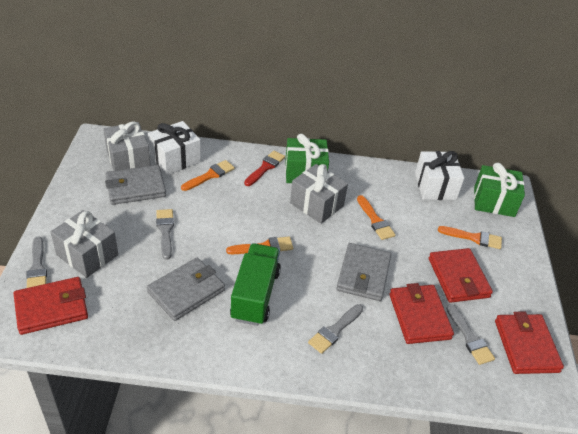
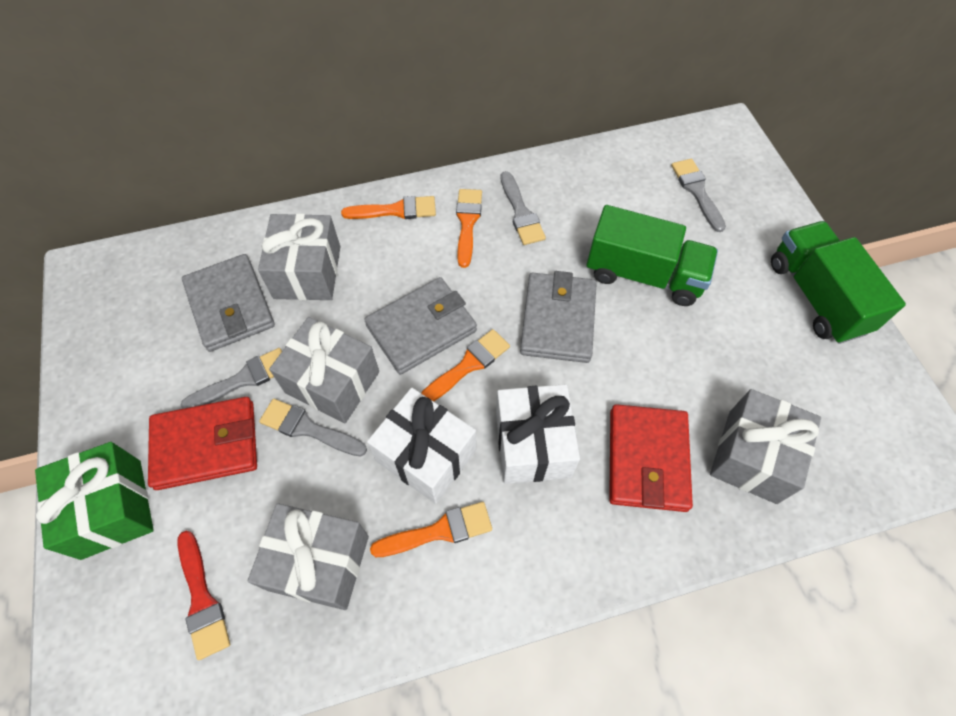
green gift: 2 -> 1
green truck: 1 -> 2
grey gift: 3 -> 4
red wallet: 4 -> 2

